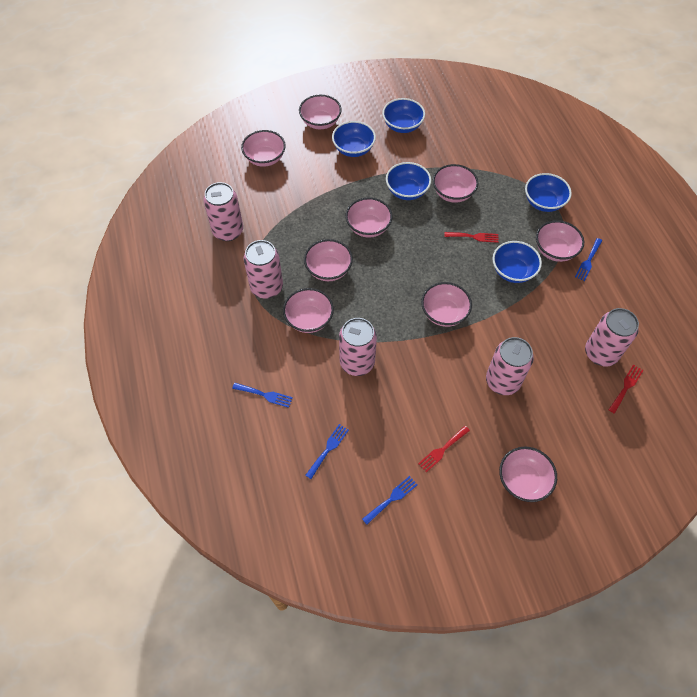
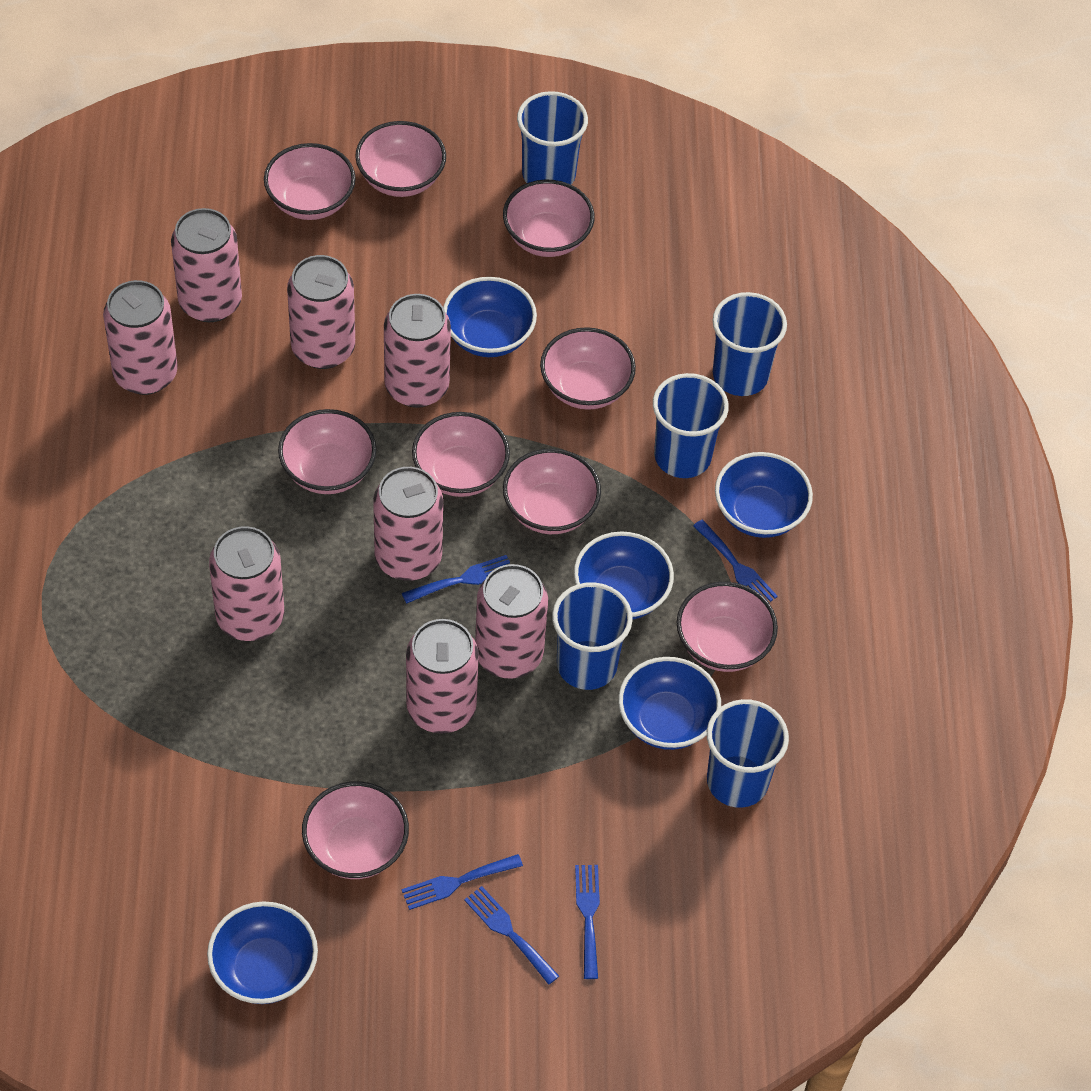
blue cup: 0 -> 5
blue fork: 4 -> 5
pink can: 5 -> 8
red fork: 3 -> 0

